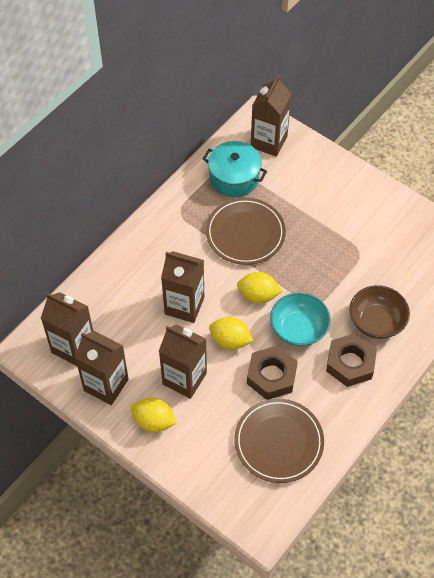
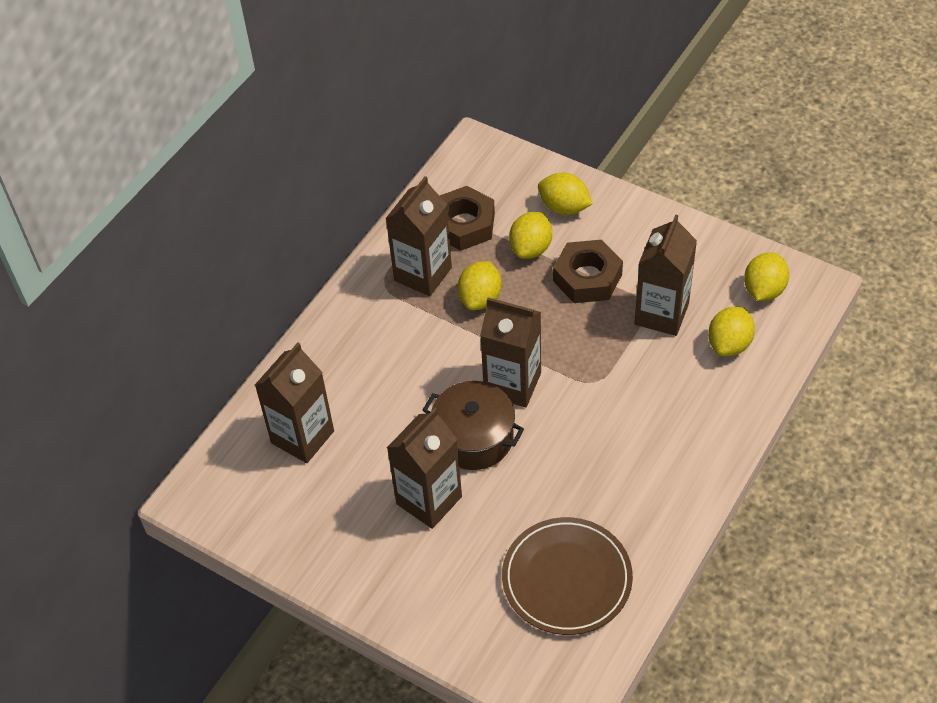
brown bowl: 1 -> 0
brown plate: 2 -> 1
brown pot: 0 -> 1
turquoise bowl: 1 -> 0
turquoise pot: 1 -> 0
yellow lemon: 3 -> 5

